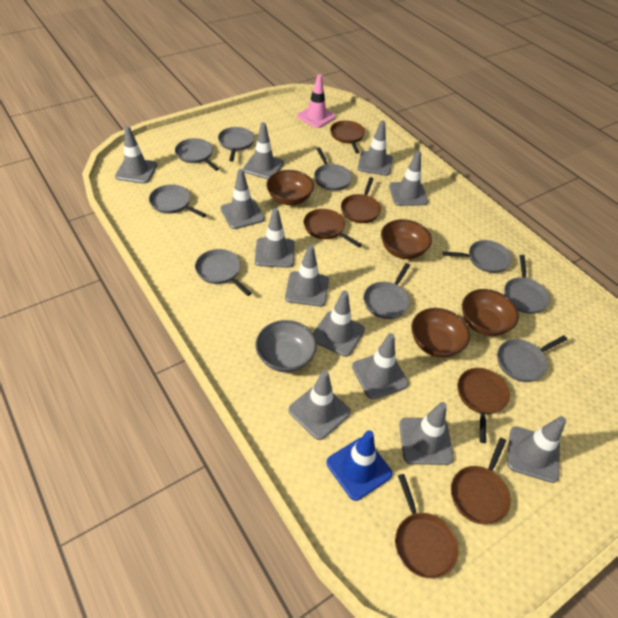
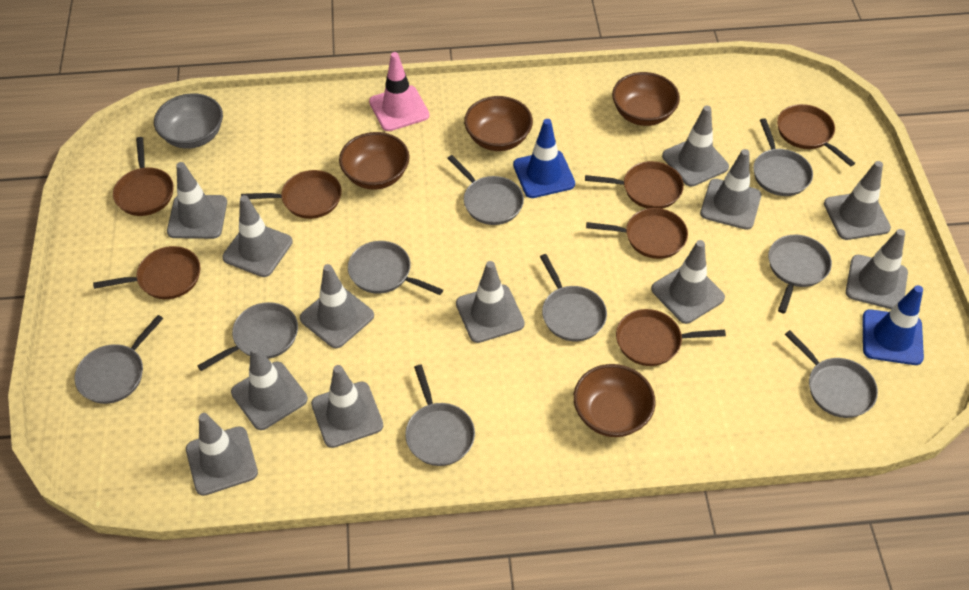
blue traffic cone: 1 -> 2
brown pan: 6 -> 7

